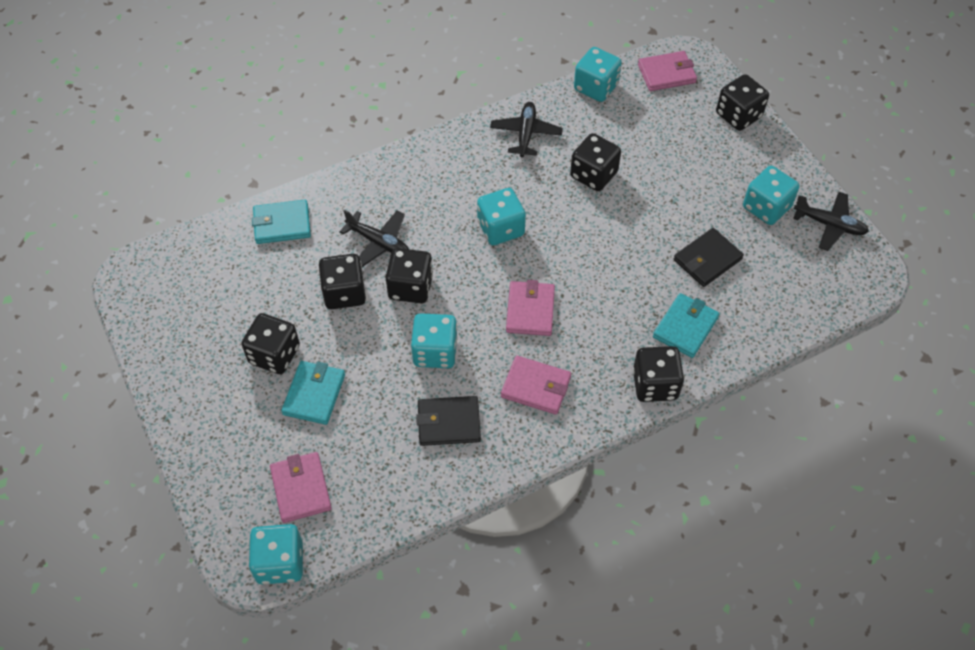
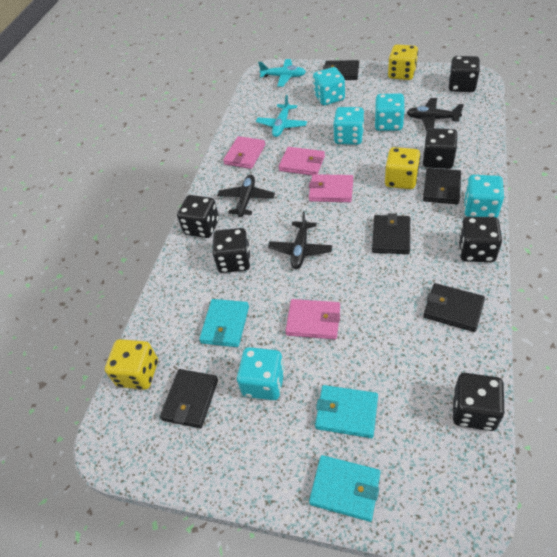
black wallet: 2 -> 5
turquoise plane: 0 -> 2
yellow dice: 0 -> 3

